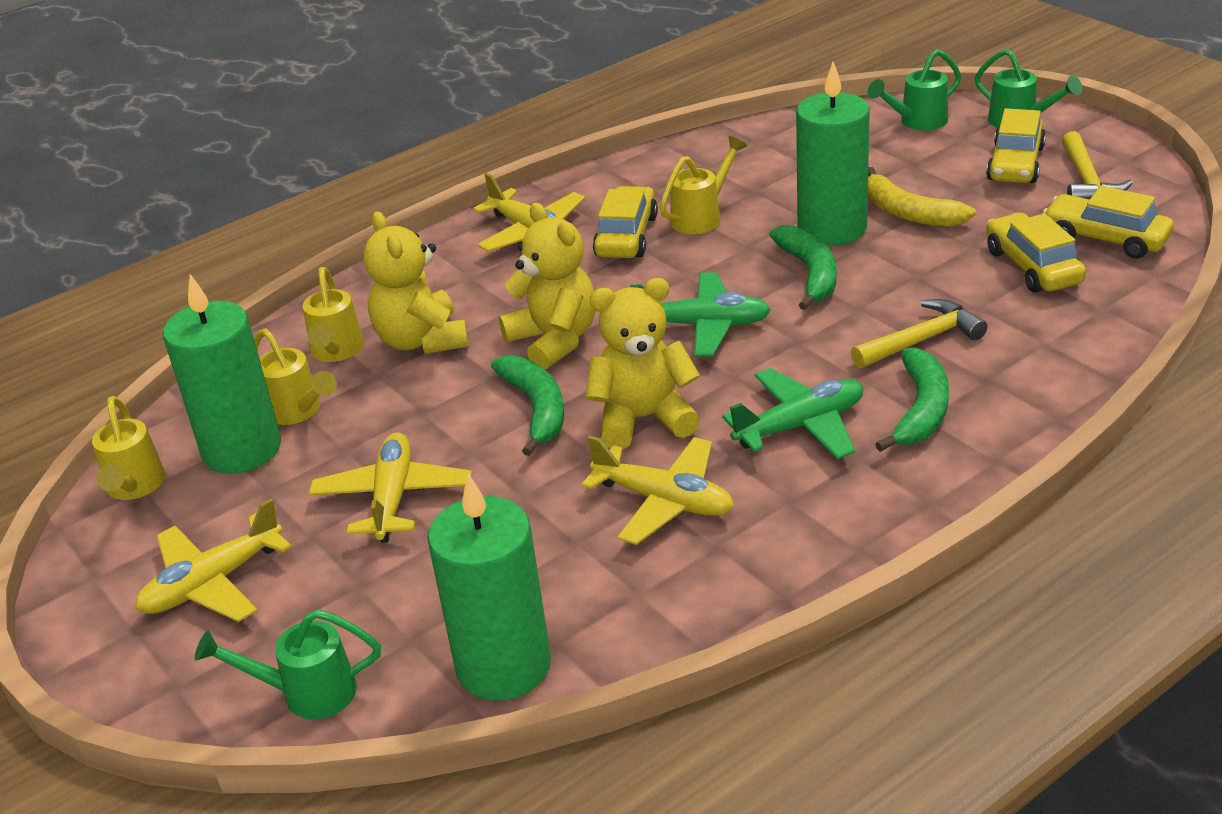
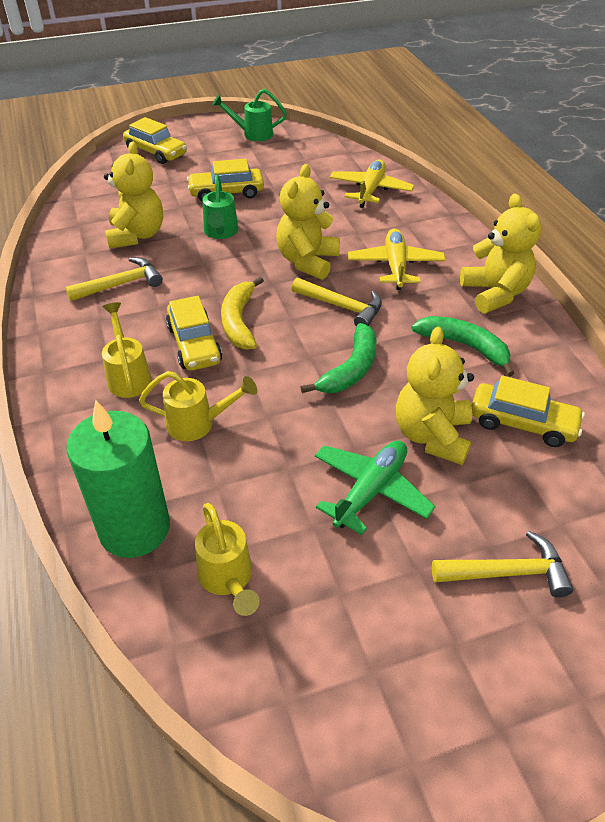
green banana: 3 -> 2
green candle: 3 -> 1
green plane: 2 -> 1
green watering can: 3 -> 2
yellow hammer: 2 -> 3
yellow plane: 4 -> 2
yellow teddy bear: 3 -> 4
yellow watering can: 4 -> 3

